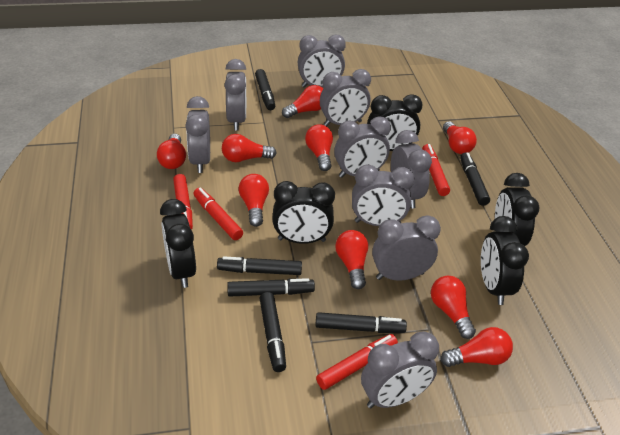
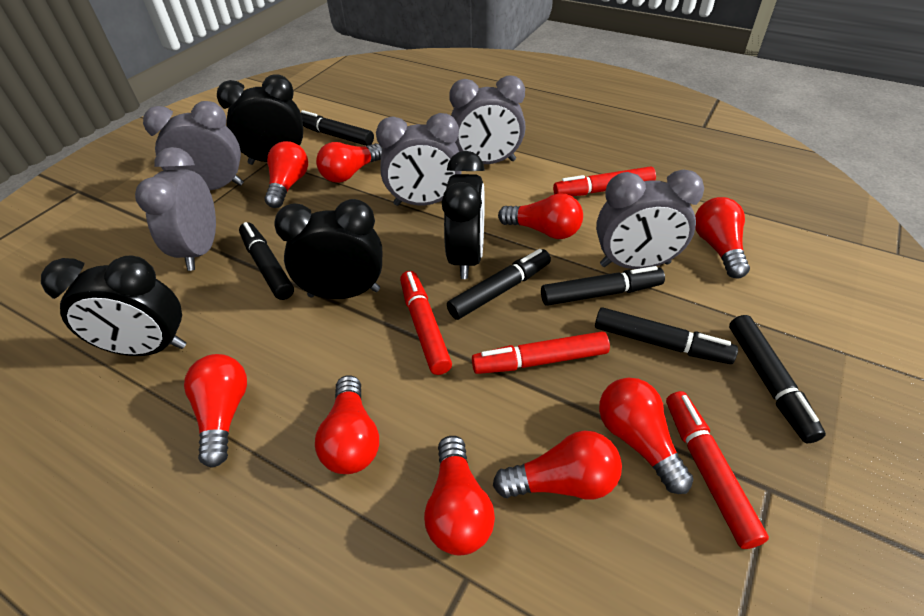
black clock: 5 -> 4
grey clock: 9 -> 5

